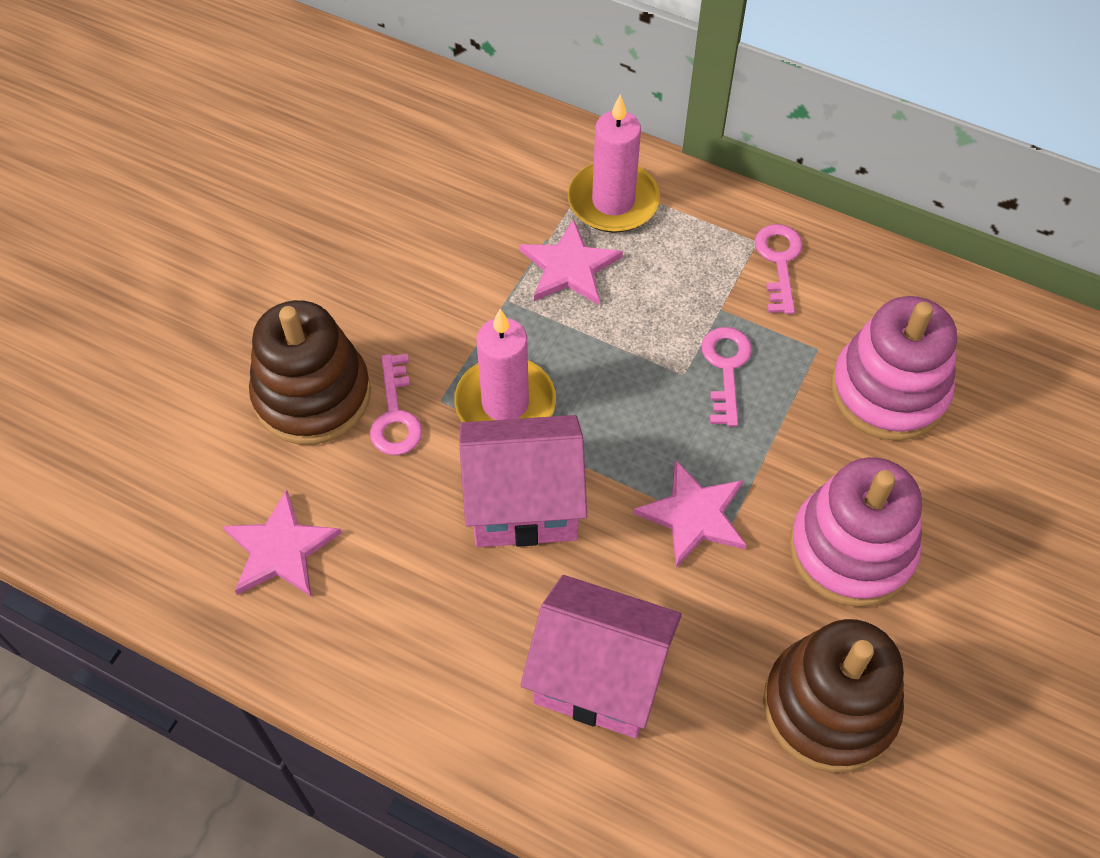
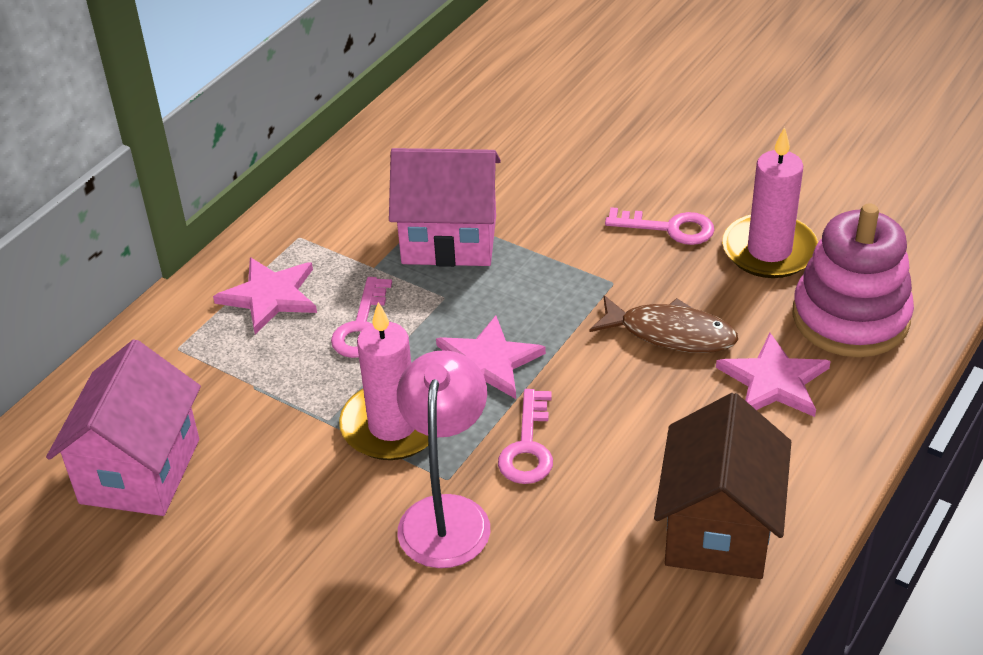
brown fish: 0 -> 1
brown house: 0 -> 1
brown stacking toy: 2 -> 0
pink lamp: 0 -> 1
pink stacking toy: 2 -> 1

